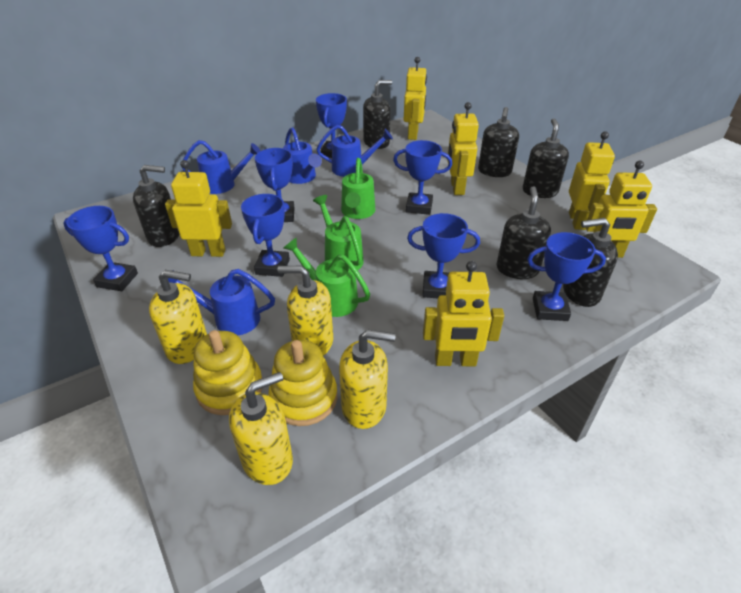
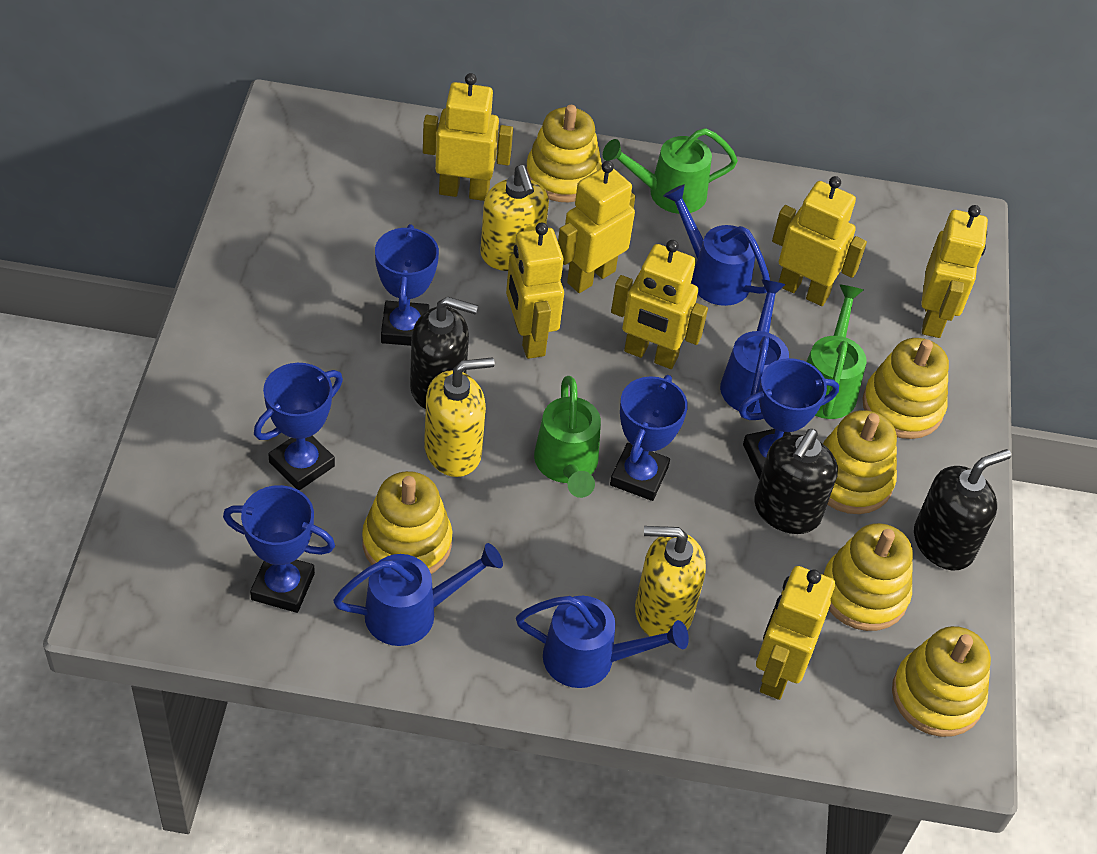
black soap dispenser: 6 -> 3
blue trophy: 7 -> 5
yellow robot: 6 -> 7
yellow soap dispenser: 4 -> 3
yellow stacking toy: 2 -> 6

